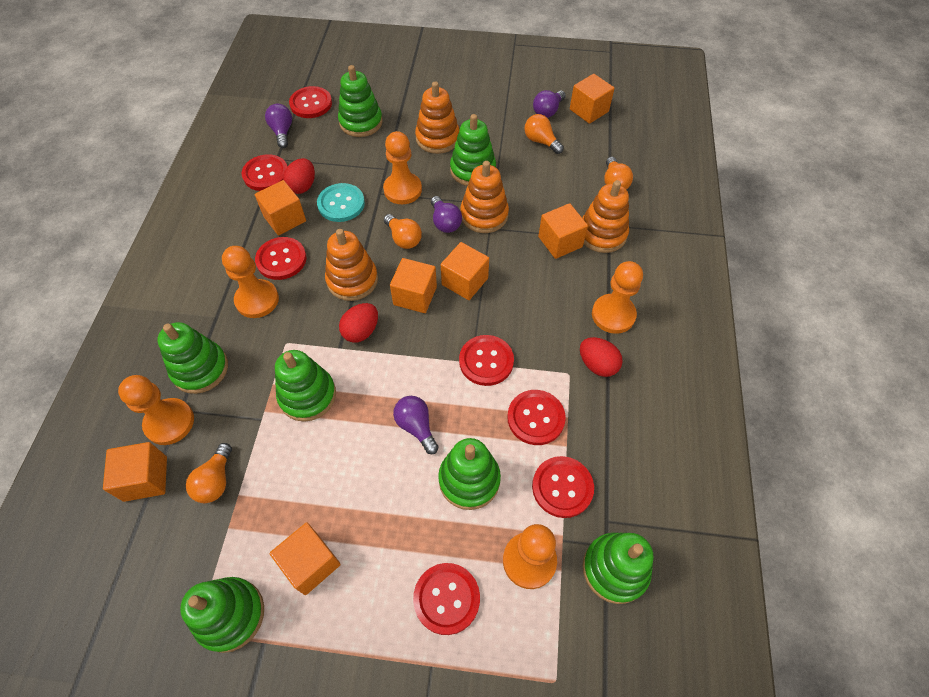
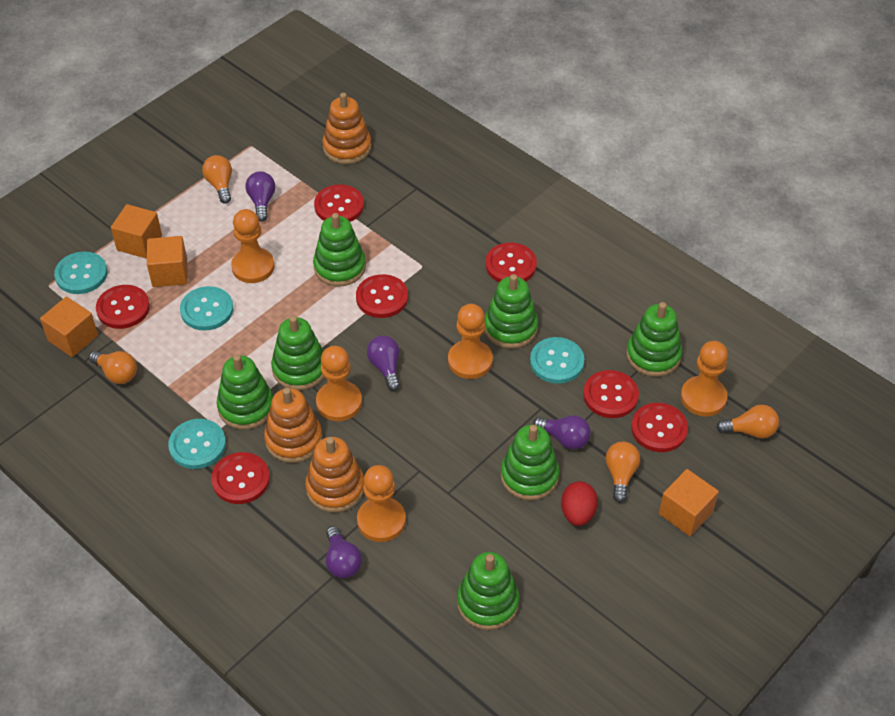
orange cube: 7 -> 4
orange stacking toy: 4 -> 3
red egg: 3 -> 1
turquoise button: 1 -> 4

